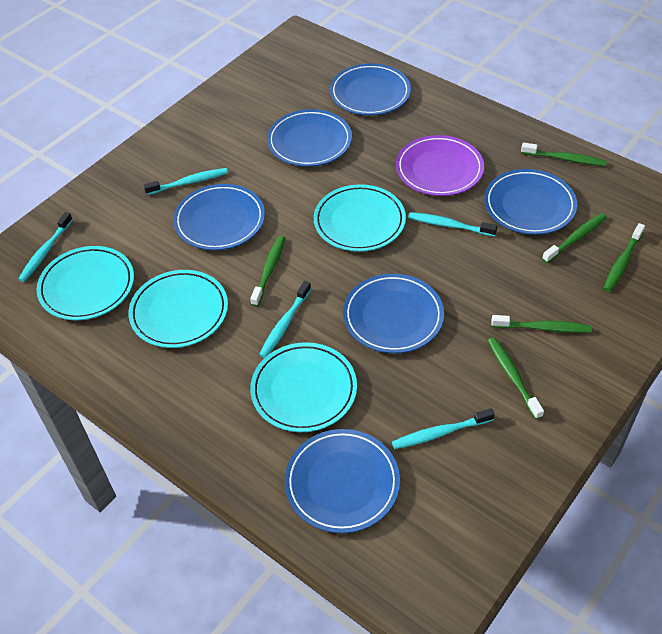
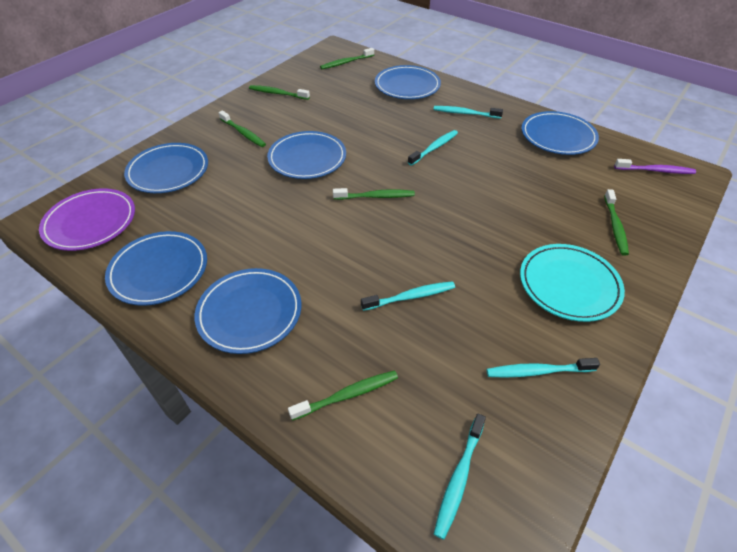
purple toothbrush: 0 -> 1
turquoise plate: 4 -> 1

